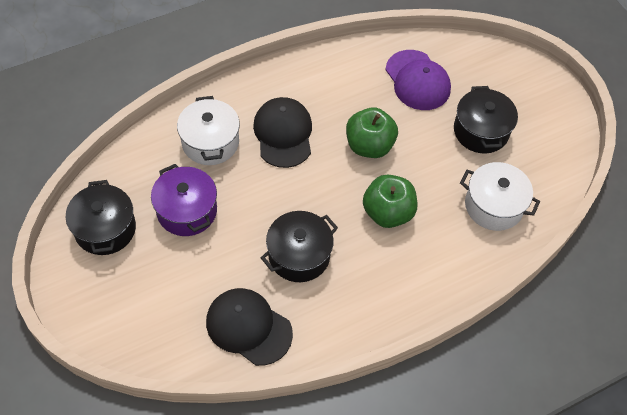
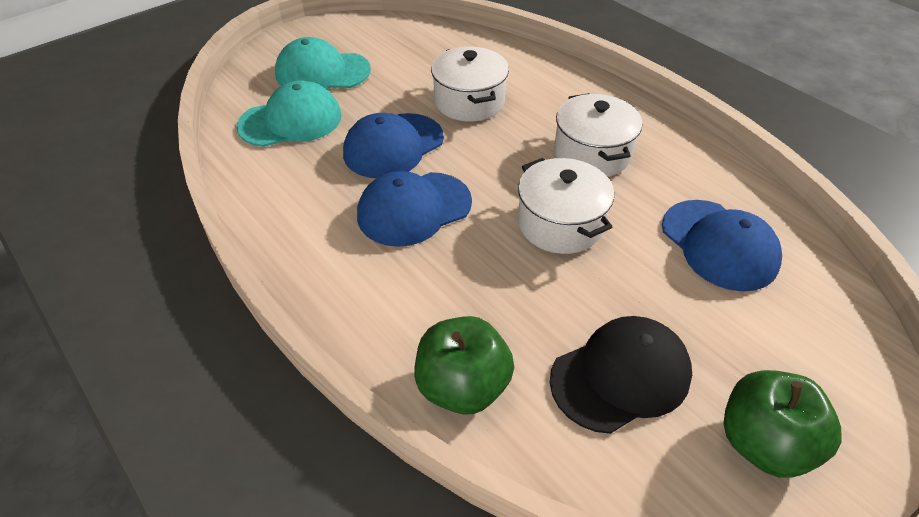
black cap: 2 -> 1
black pot: 3 -> 0
blue cap: 0 -> 3
purple cap: 1 -> 0
purple pot: 1 -> 0
turquoise cap: 0 -> 2
white pot: 2 -> 3

